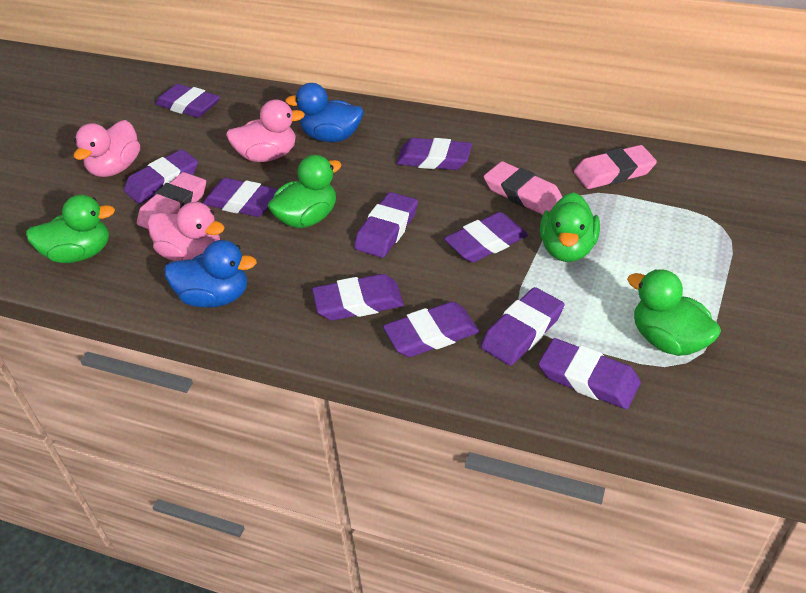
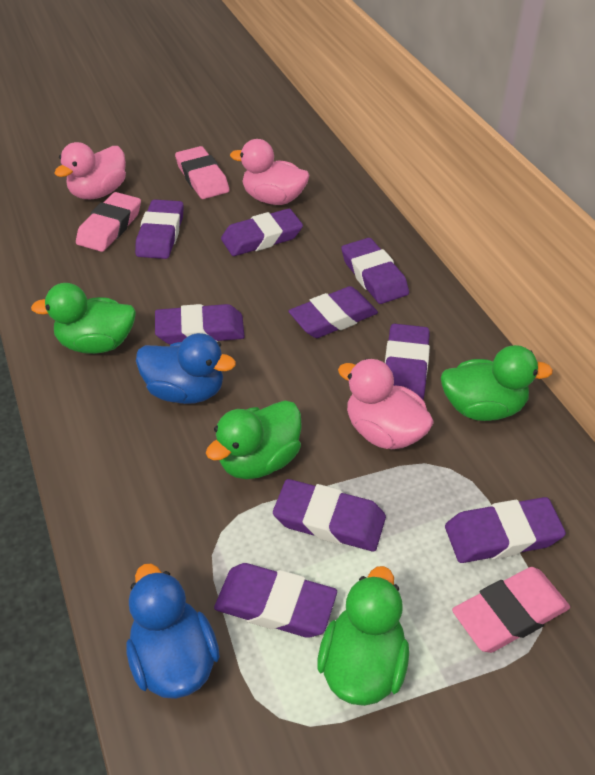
purple eraser: 10 -> 9

